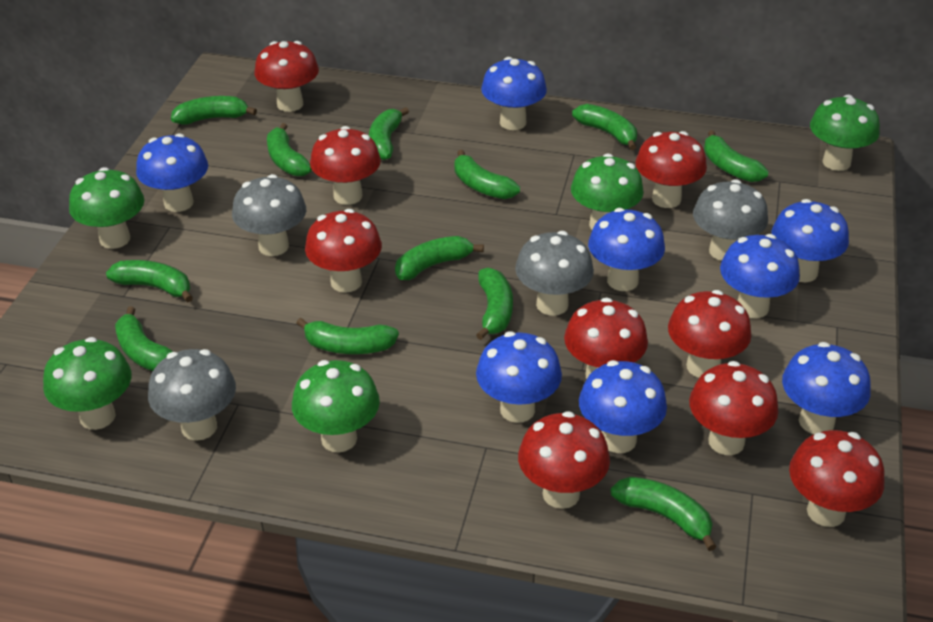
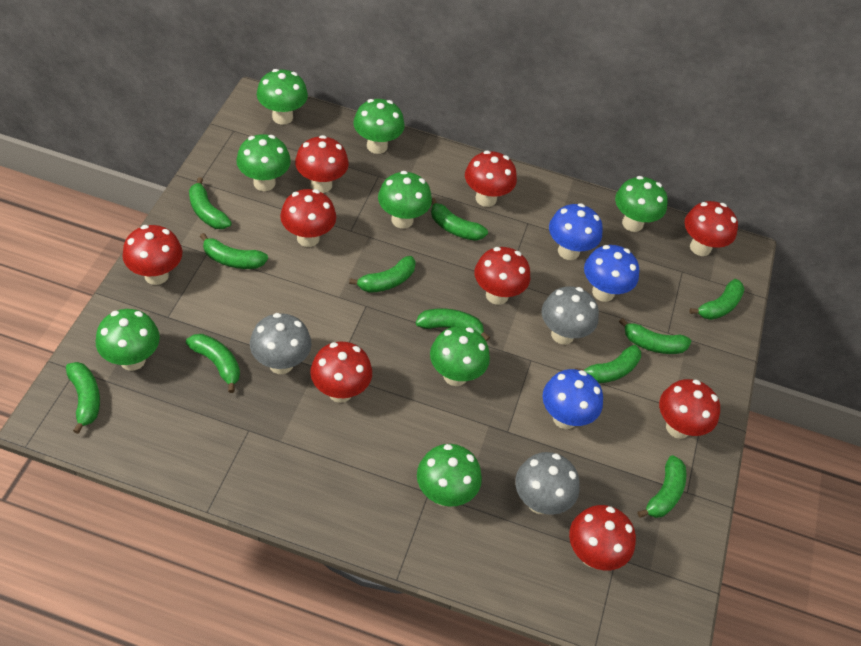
blue mushroom: 8 -> 3
green banana: 12 -> 11
green mushroom: 5 -> 8
grey mushroom: 4 -> 3

